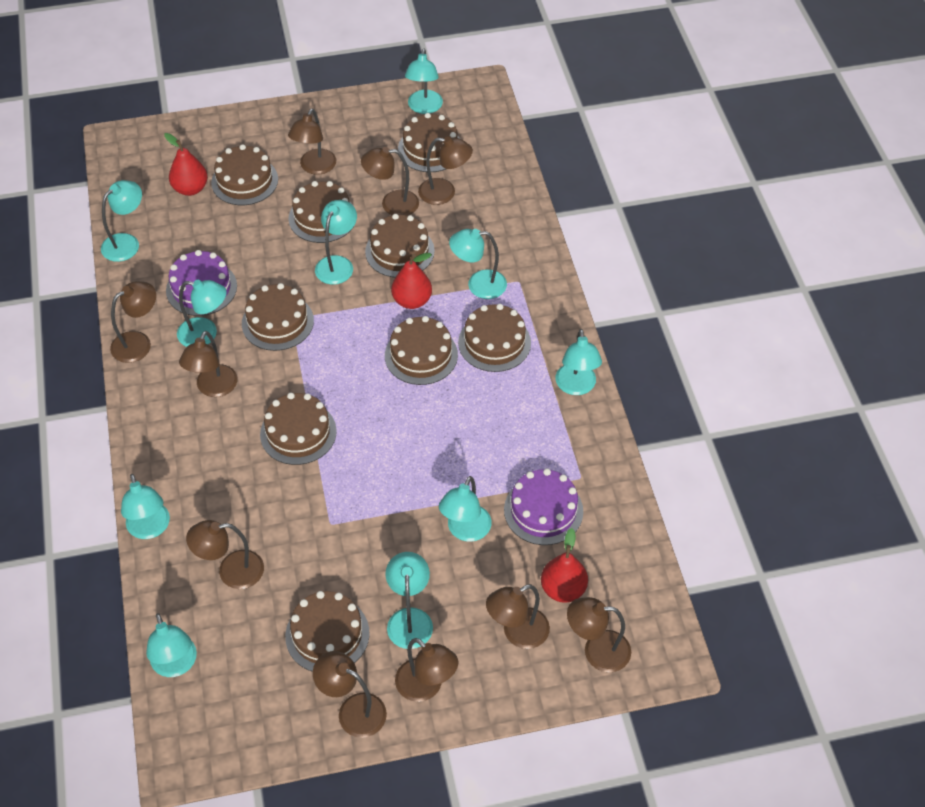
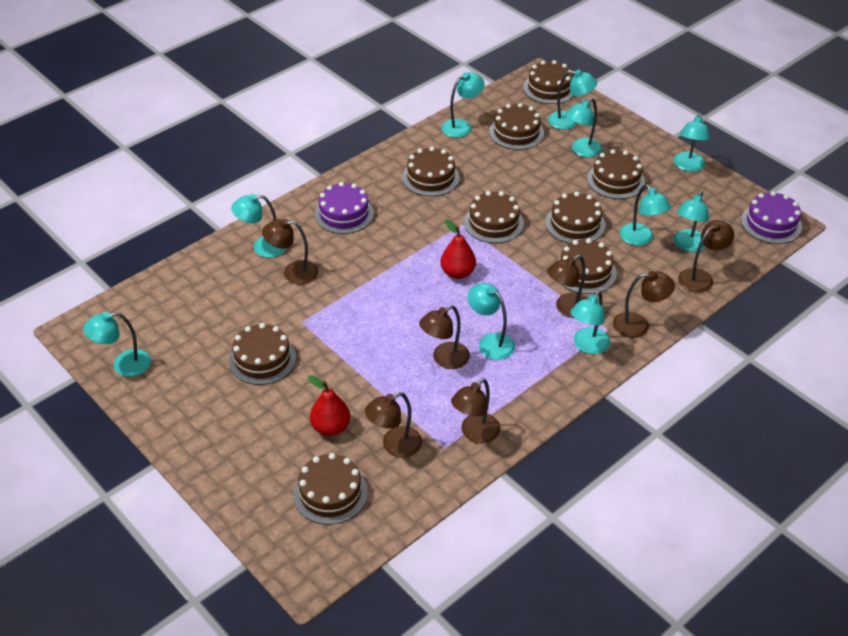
brown lamp: 10 -> 7
red pear: 3 -> 2

